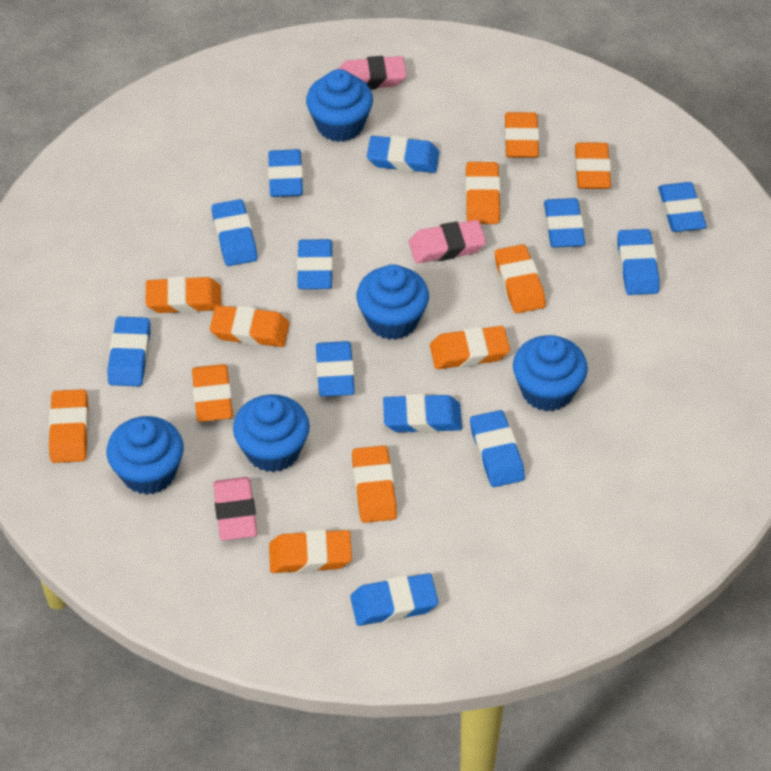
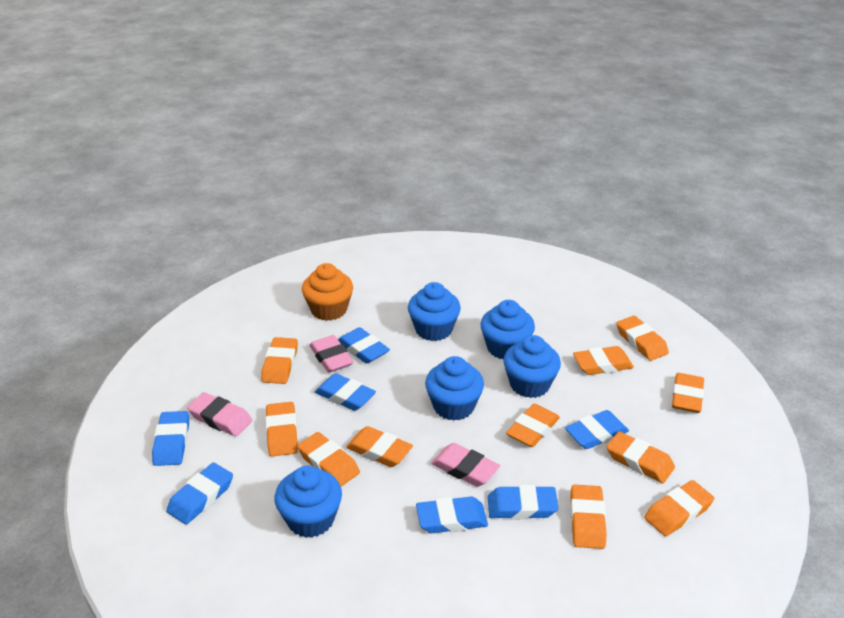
blue eraser: 12 -> 7
orange cupcake: 0 -> 1

